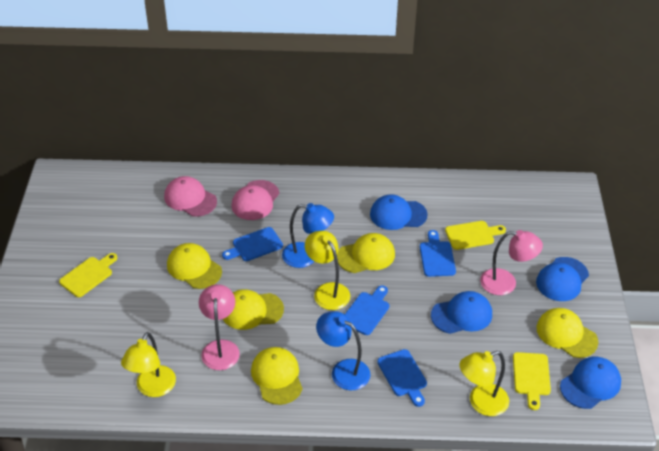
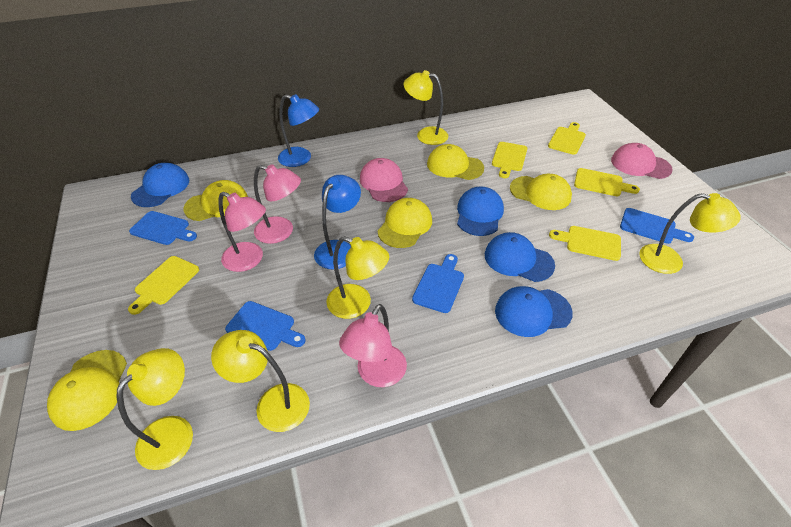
pink lamp: 2 -> 3
yellow cutting board: 3 -> 5
yellow lamp: 3 -> 5

